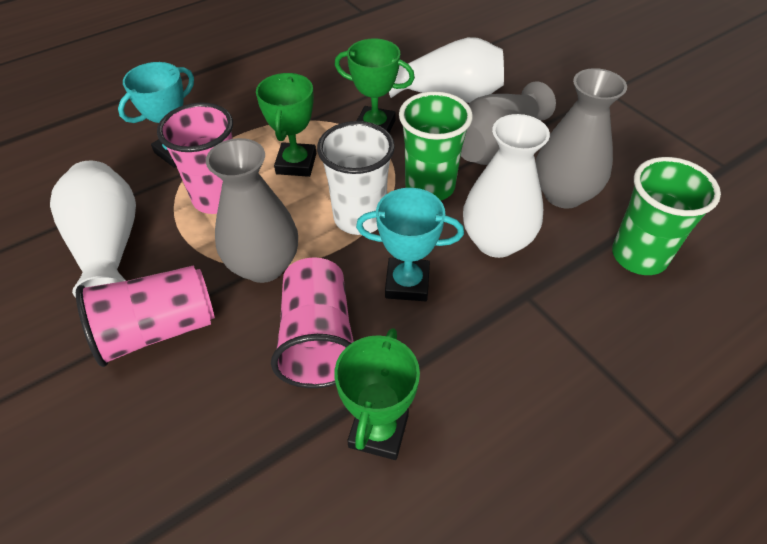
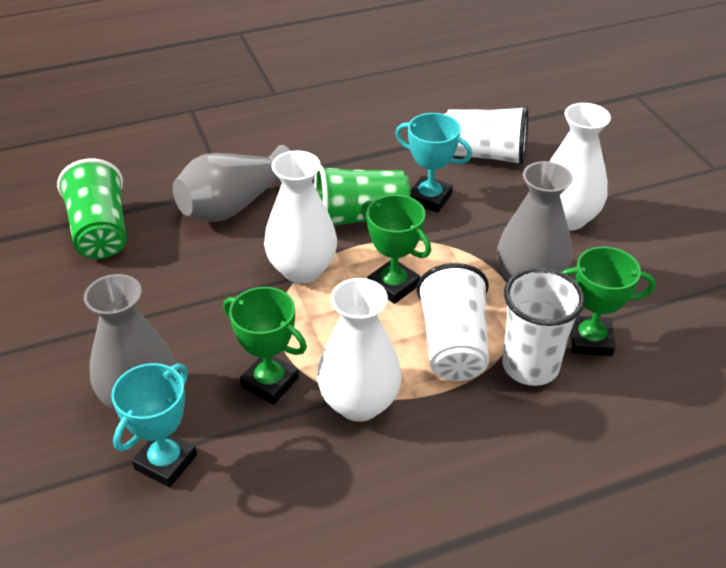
pink cup: 3 -> 0
white cup: 1 -> 3

